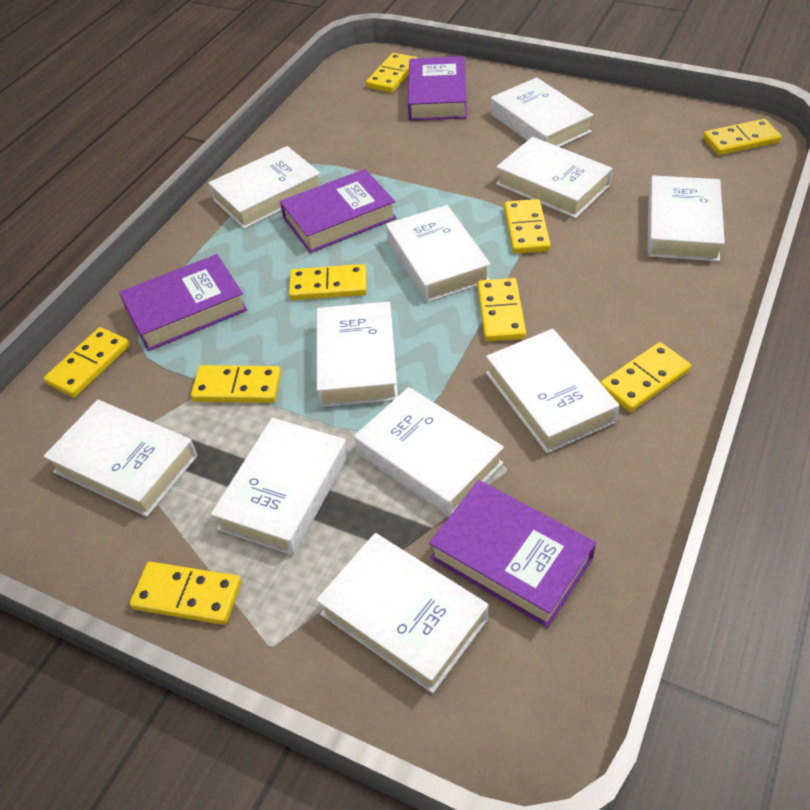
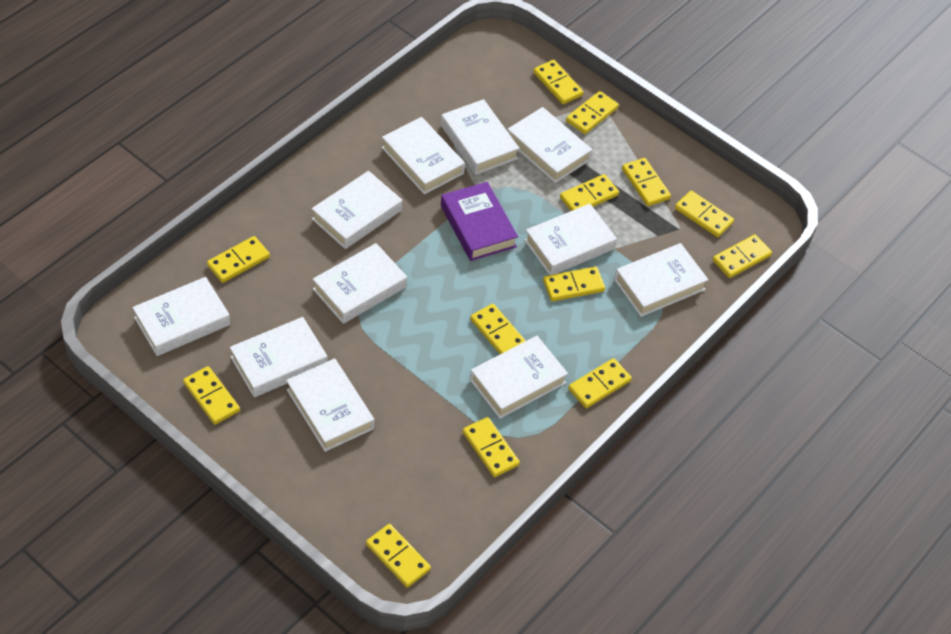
purple book: 4 -> 1
yellow domino: 9 -> 13

